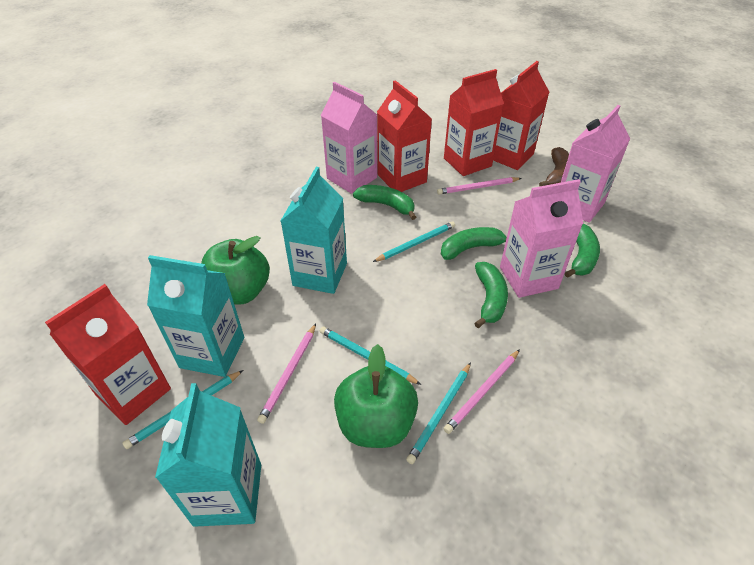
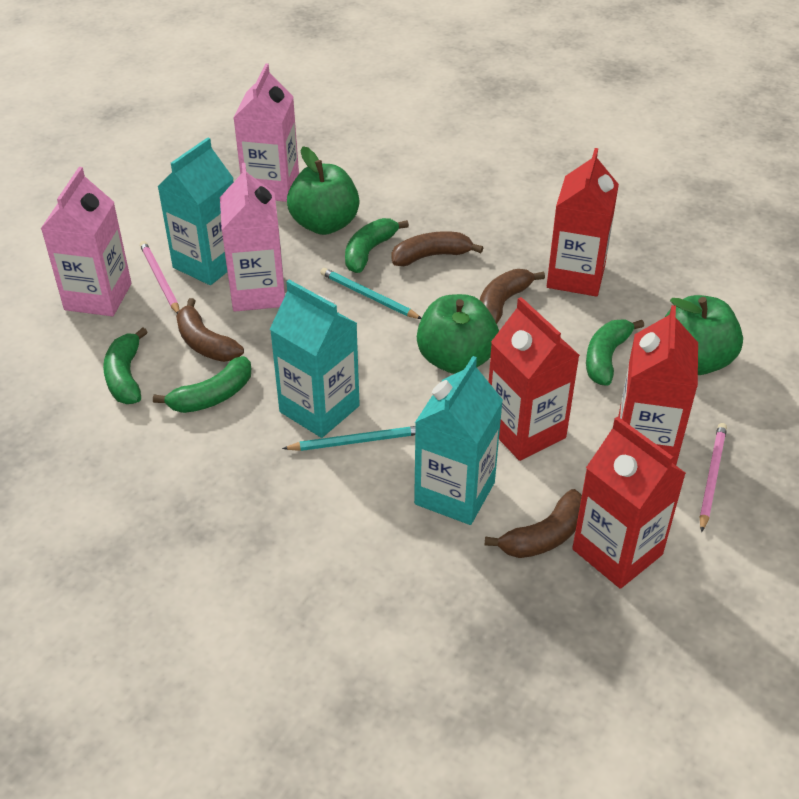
brown banana: 1 -> 4
green apple: 2 -> 3
pink pencil: 3 -> 2
turquoise pencil: 4 -> 2

